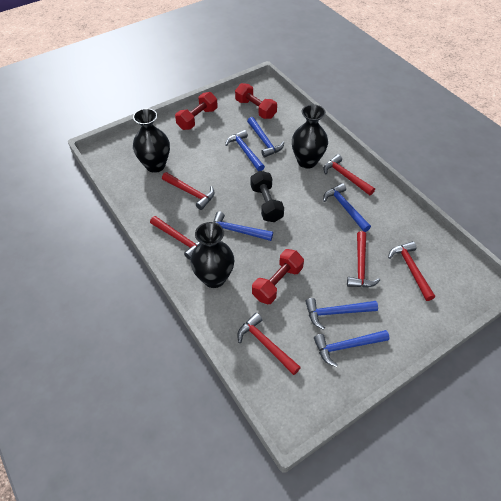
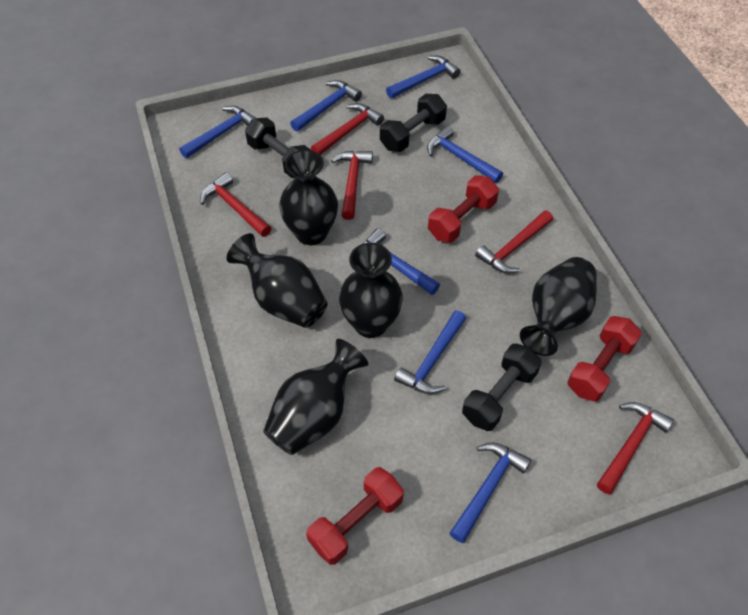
black dumbbell: 1 -> 3
black vase: 3 -> 5
blue hammer: 6 -> 7
red hammer: 6 -> 5

